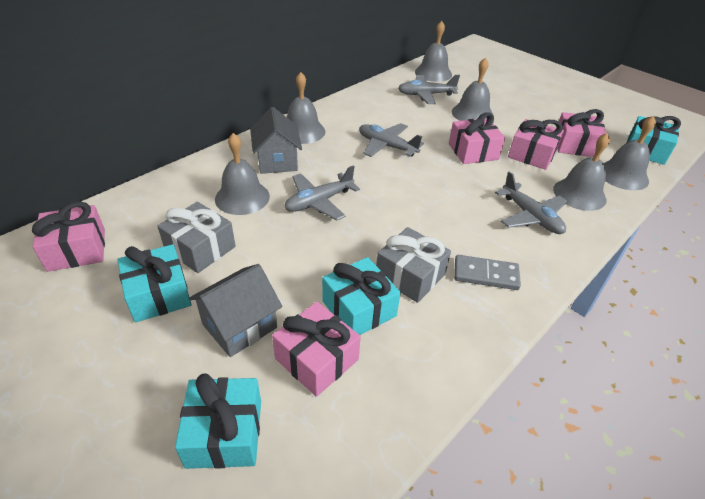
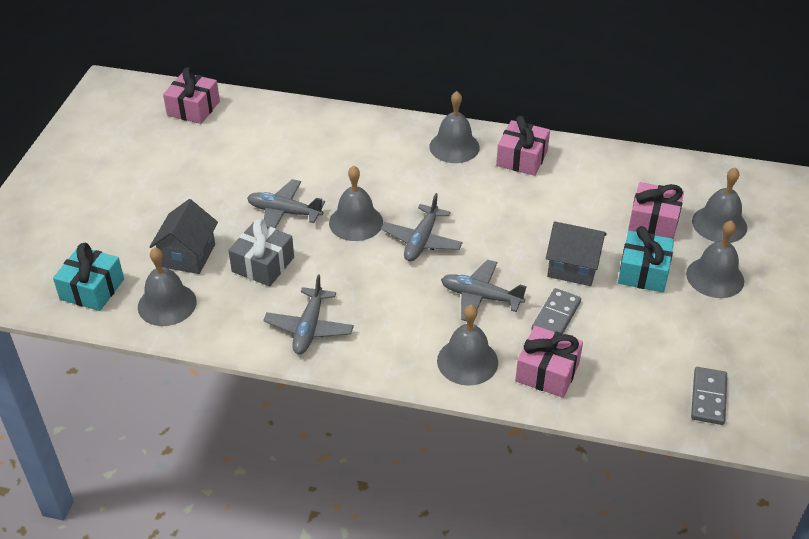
grey domino: 1 -> 2
grey gift: 2 -> 1
pink gift: 5 -> 4
turquoise gift: 4 -> 2

